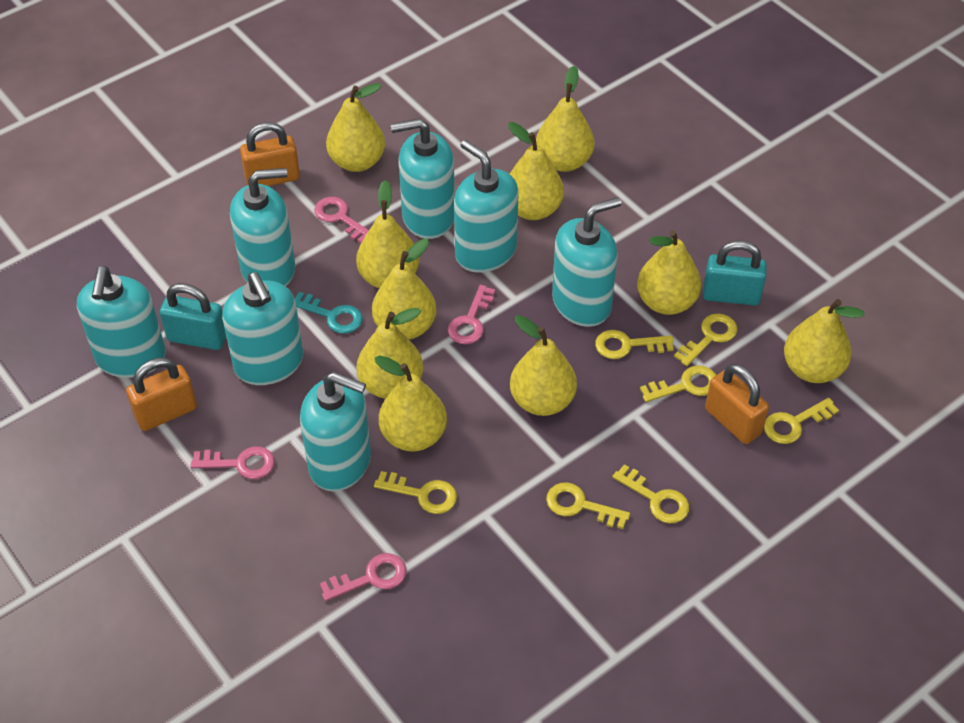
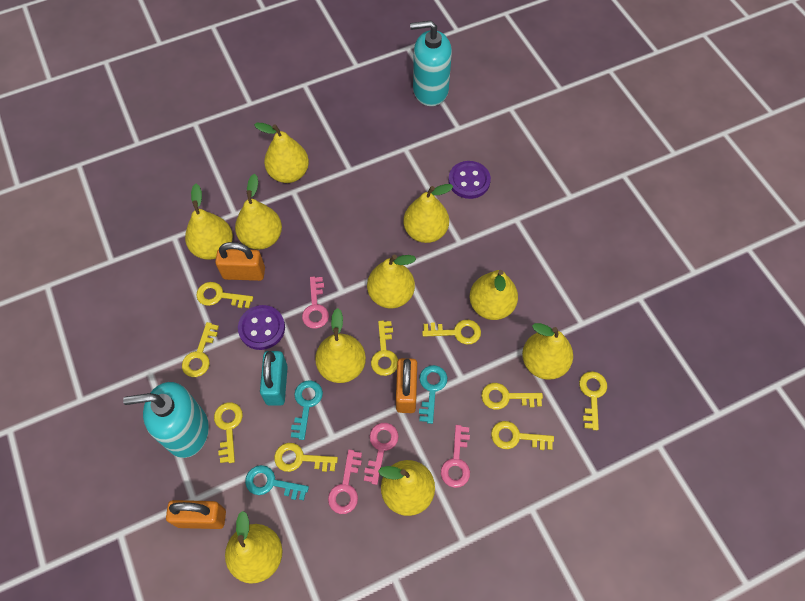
purple button: 0 -> 2
turquoise key: 1 -> 3
turquoise padlock: 2 -> 1
turquoise soap dispenser: 7 -> 2
yellow key: 7 -> 9

